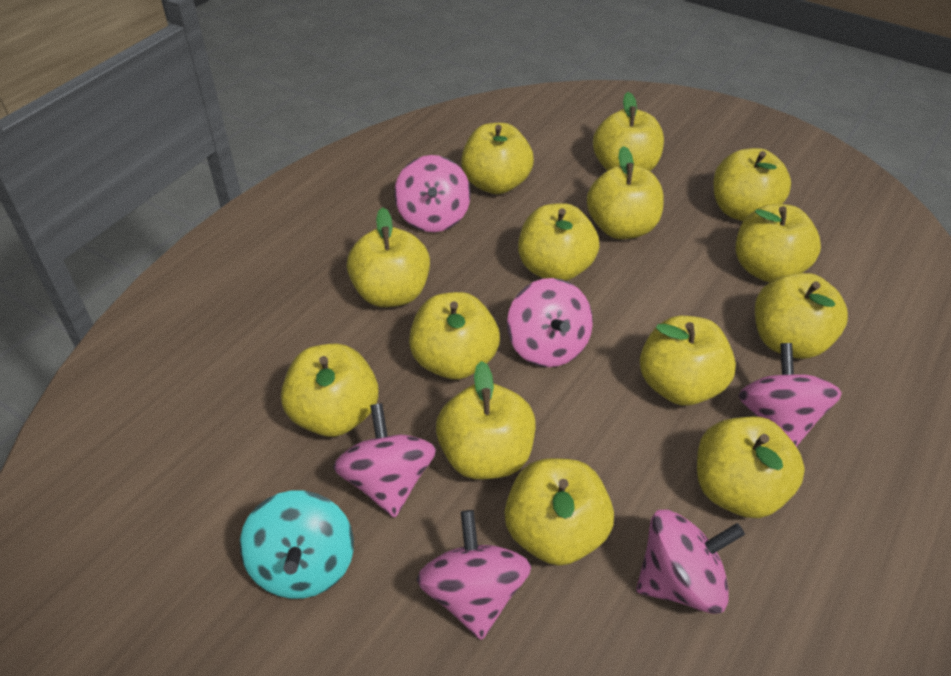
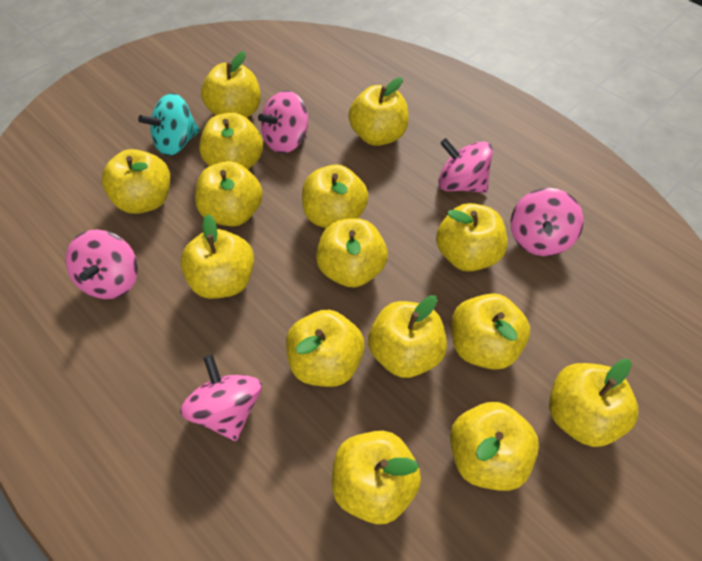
pink spinning top: 6 -> 5
yellow apple: 14 -> 15

